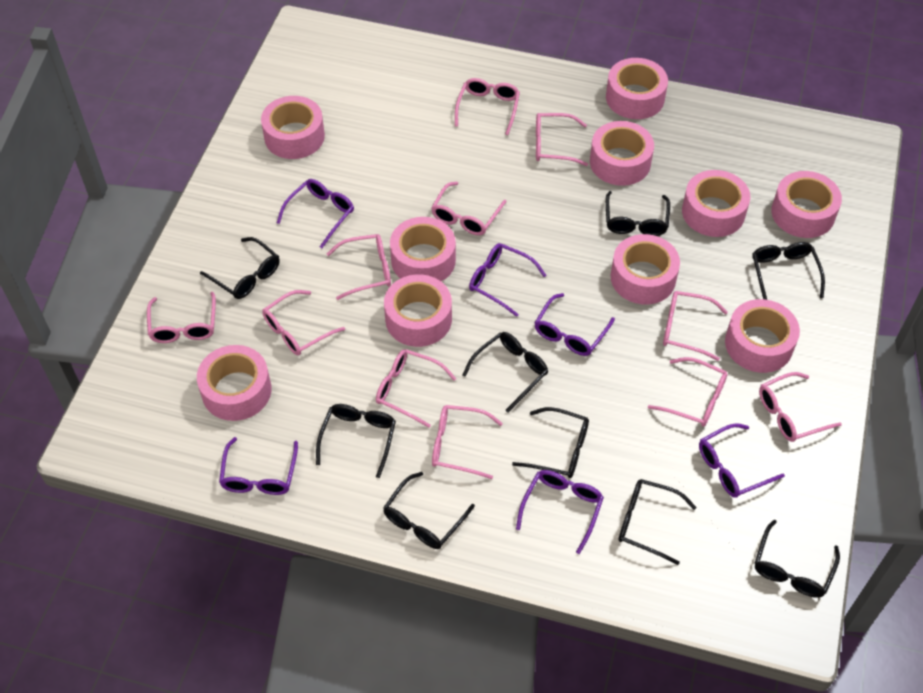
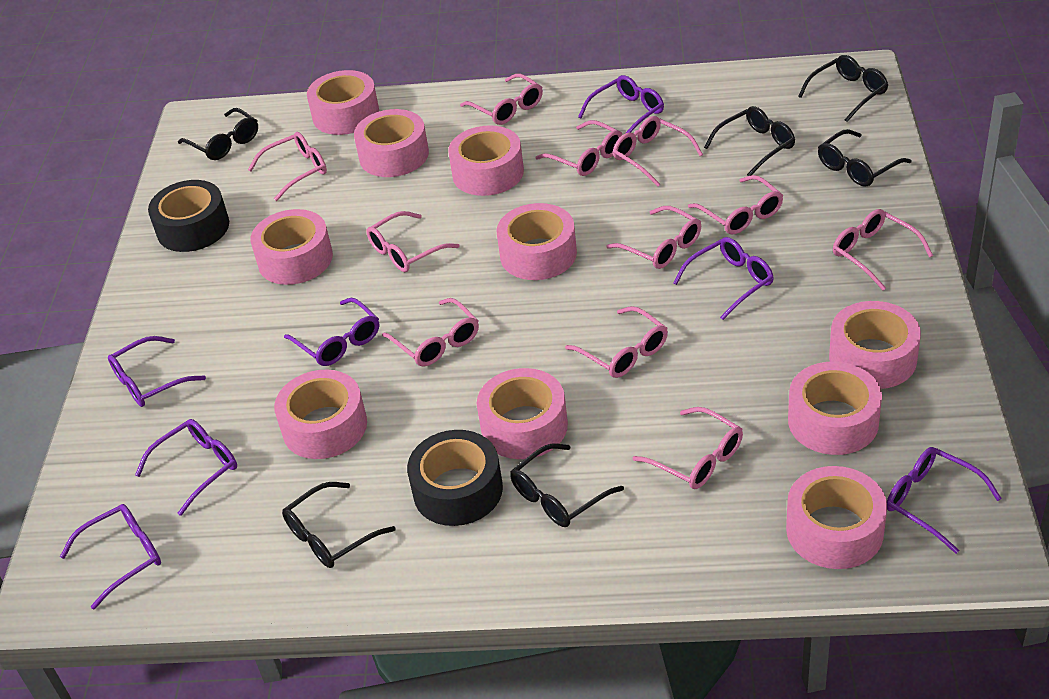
black glasses: 9 -> 6
black tape: 0 -> 2
purple glasses: 6 -> 7

